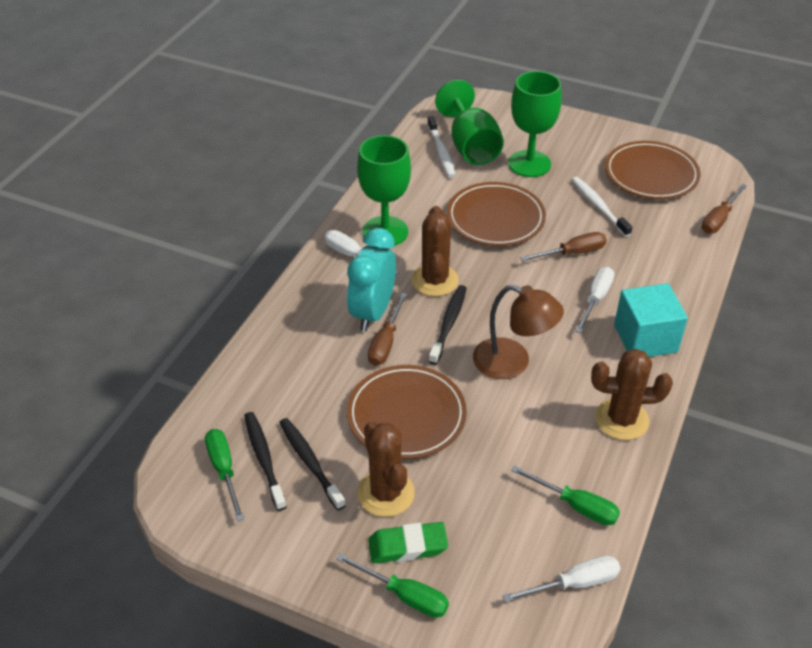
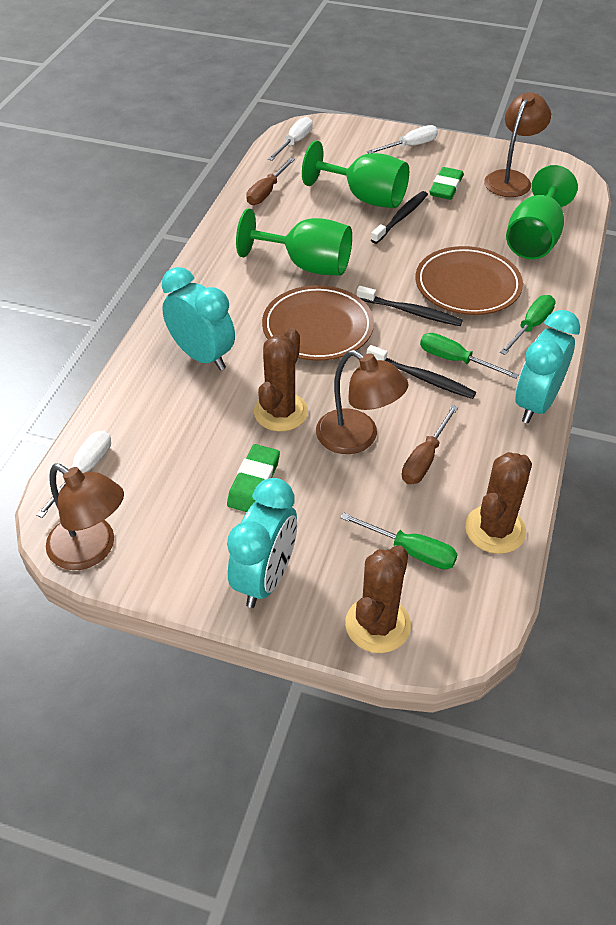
brown lamp: 1 -> 3
brown plate: 3 -> 2
brown screwdriver: 3 -> 2
green eraser: 1 -> 2
turquoise clock: 1 -> 3
turquoise cube: 1 -> 0
white toothbrush: 2 -> 0

